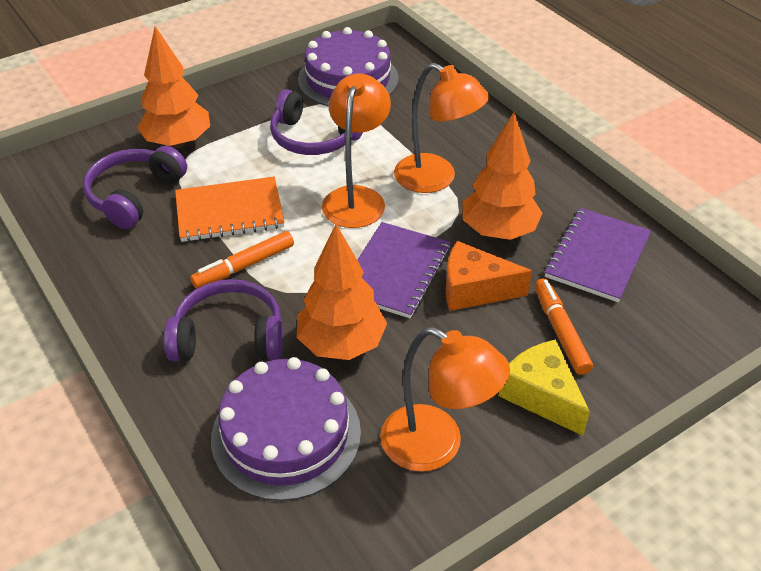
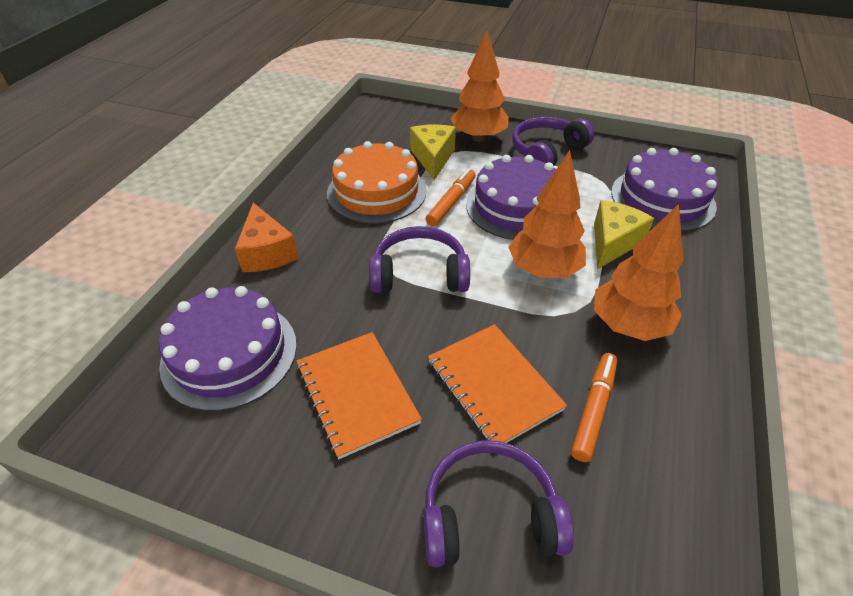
orange cake: 0 -> 1
orange lamp: 3 -> 0
orange notebook: 1 -> 2
purple cake: 2 -> 3
purple notebook: 2 -> 0
yellow cheese: 1 -> 2

